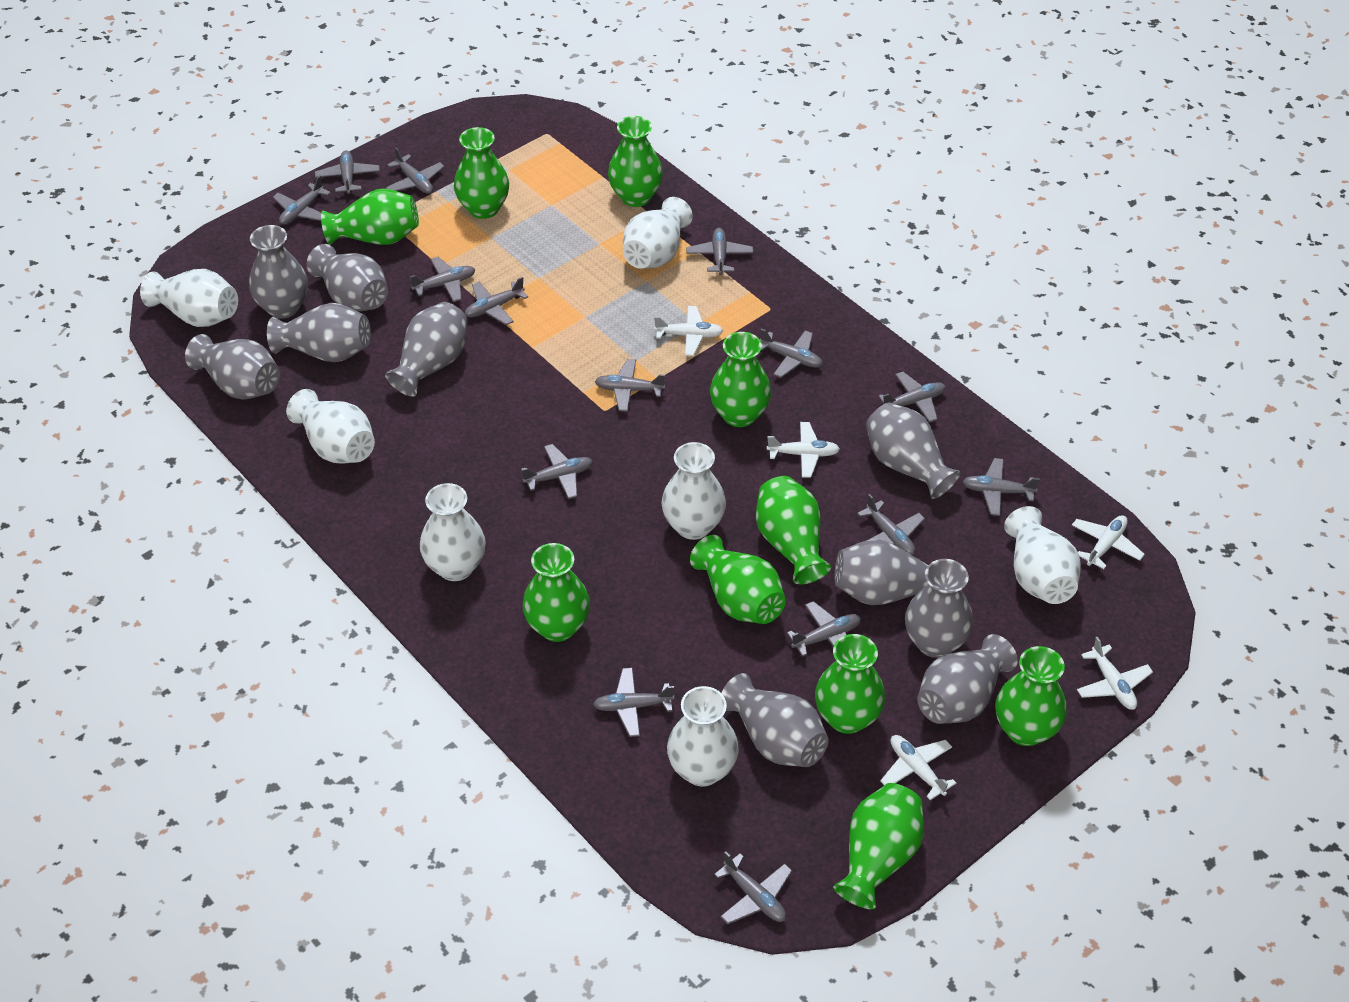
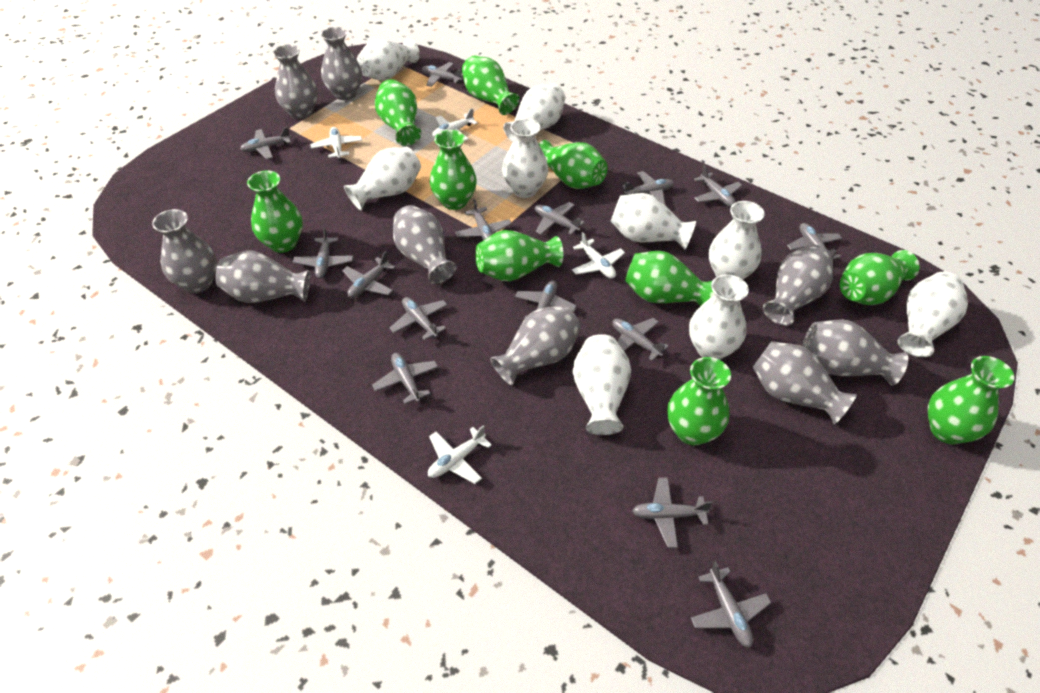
grey vase: 10 -> 9
white plane: 5 -> 4
white vase: 7 -> 9

